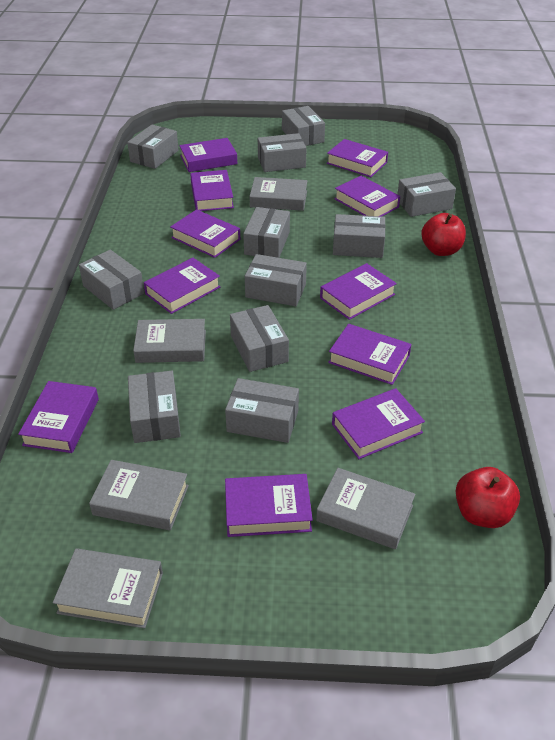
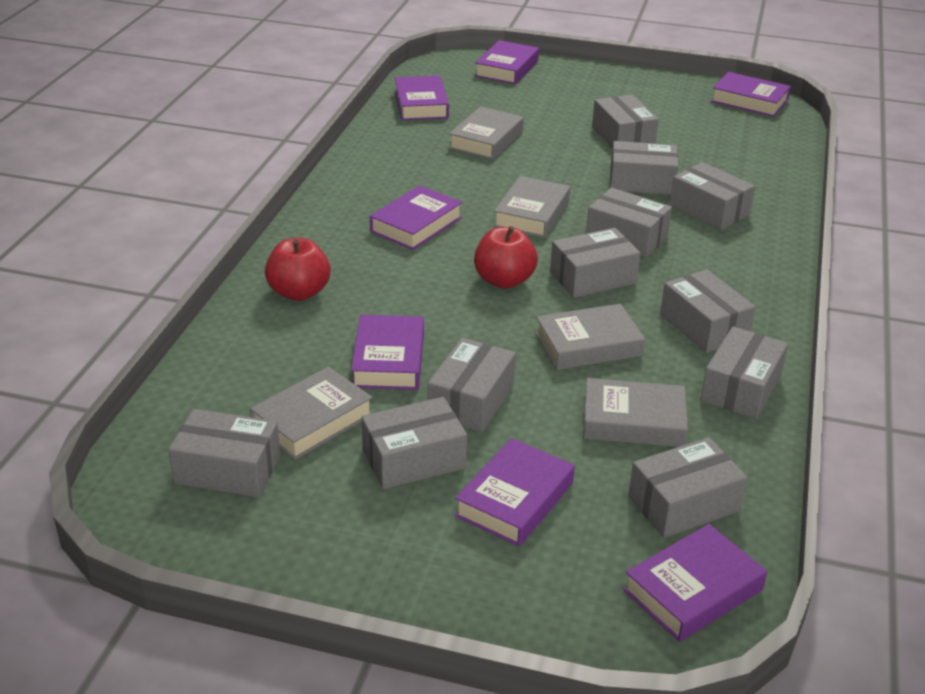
purple book: 11 -> 7

